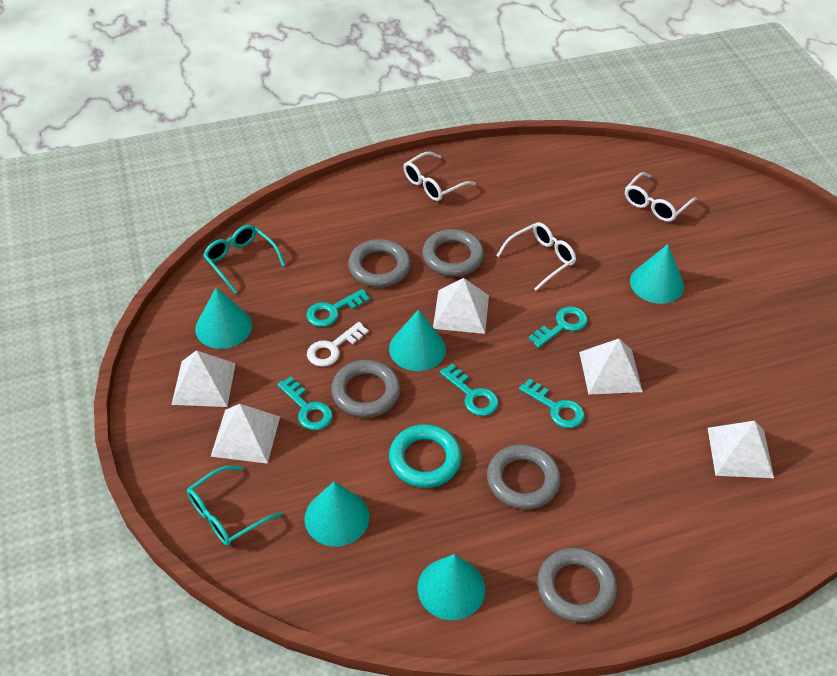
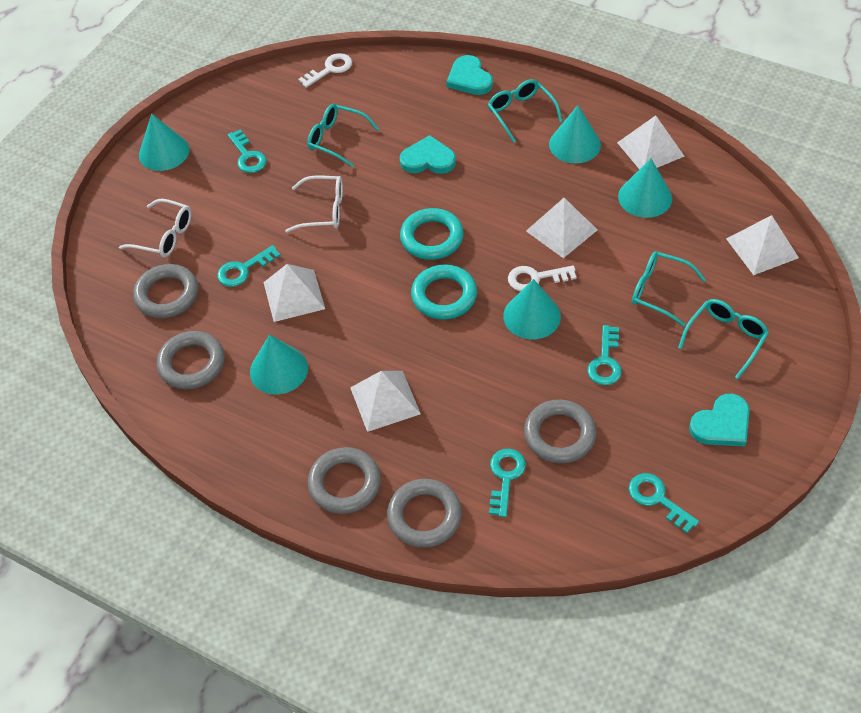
turquoise glasses: 2 -> 4
turquoise heart: 0 -> 3
turquoise ring: 1 -> 2
white glasses: 3 -> 2
white key: 1 -> 2

